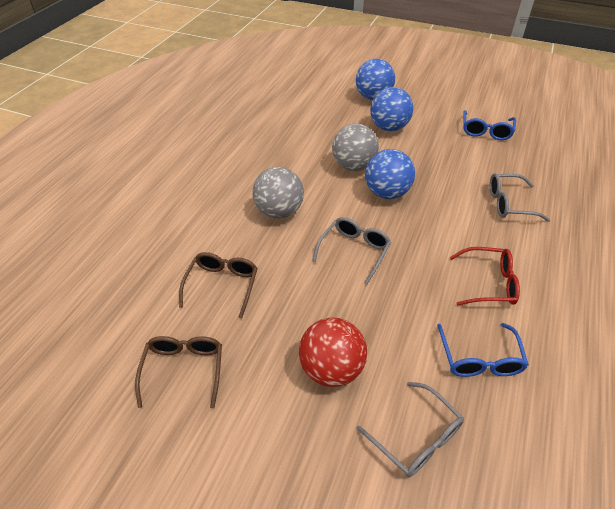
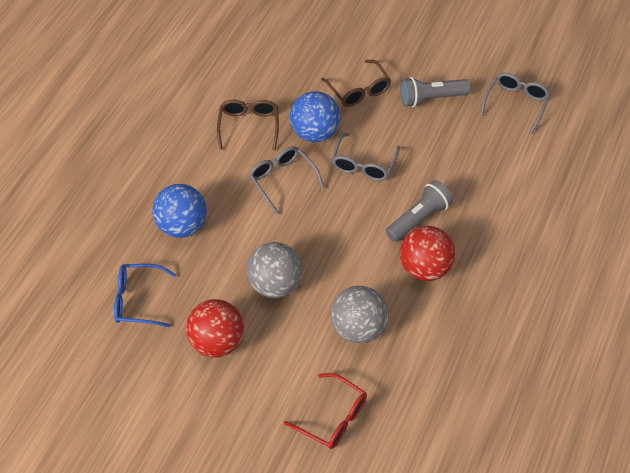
blue ball: 3 -> 2
blue glasses: 2 -> 1
grey flashlight: 0 -> 2
red ball: 1 -> 2

